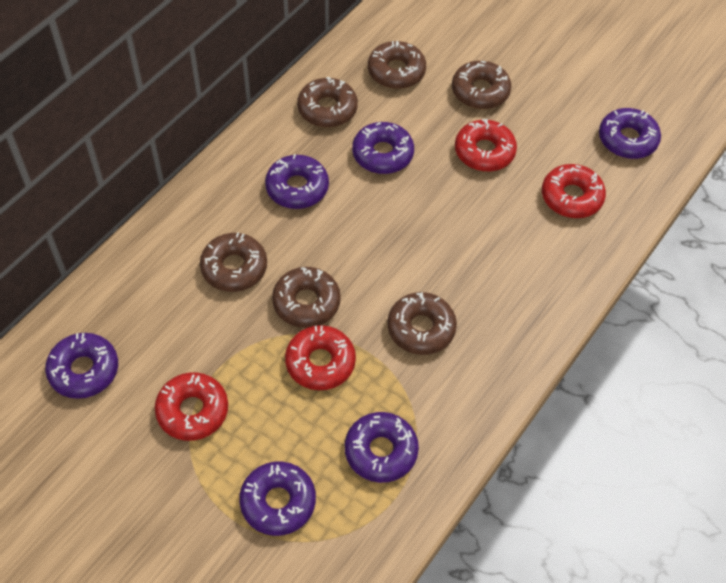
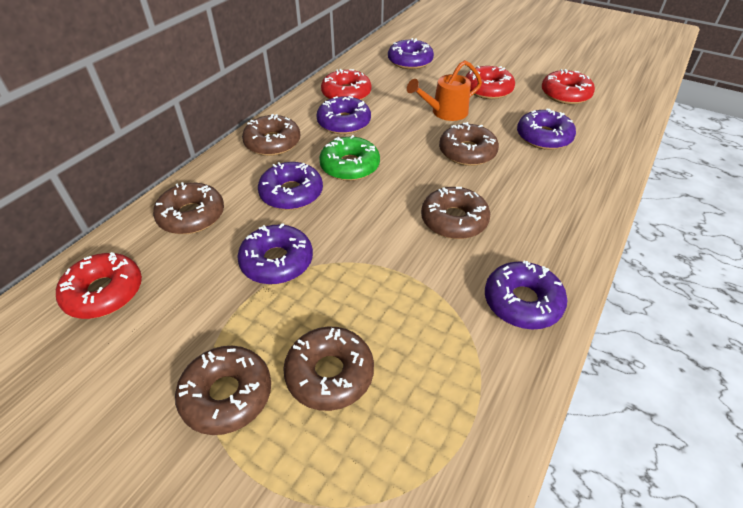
green donut: 0 -> 1
orange watering can: 0 -> 1

